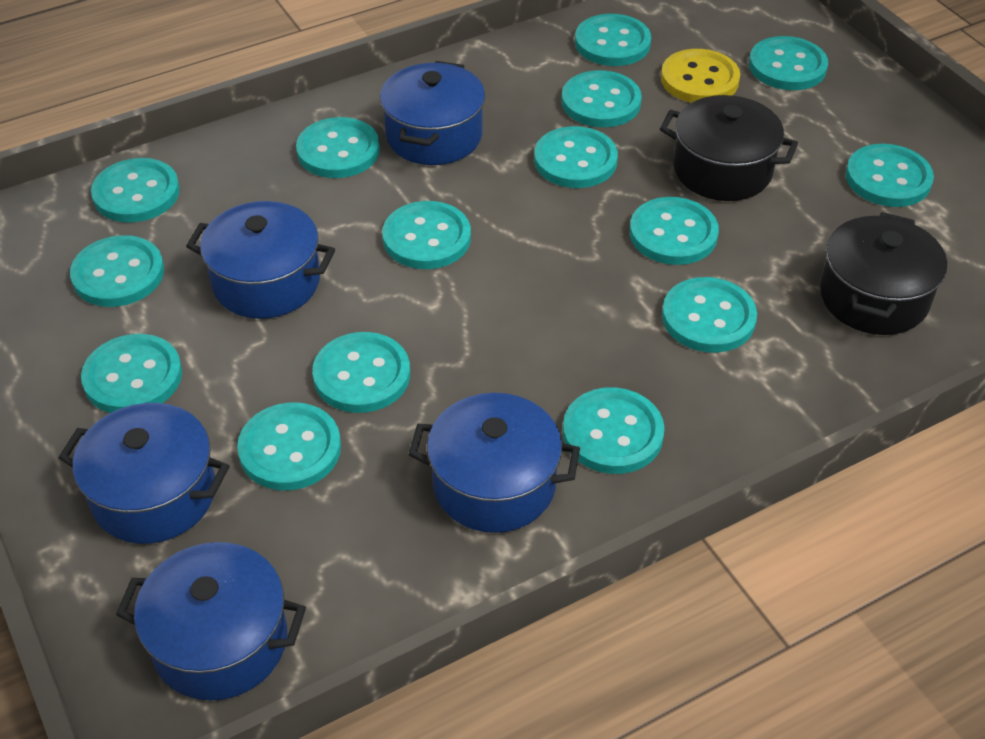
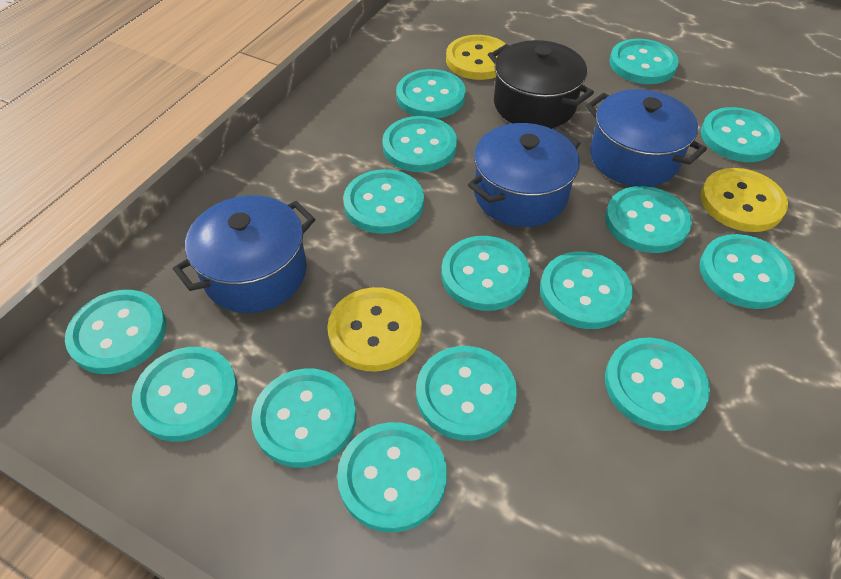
black pot: 2 -> 1
blue pot: 5 -> 3
yellow button: 1 -> 3

